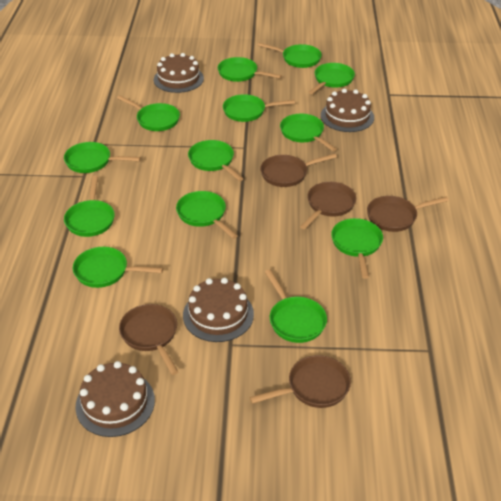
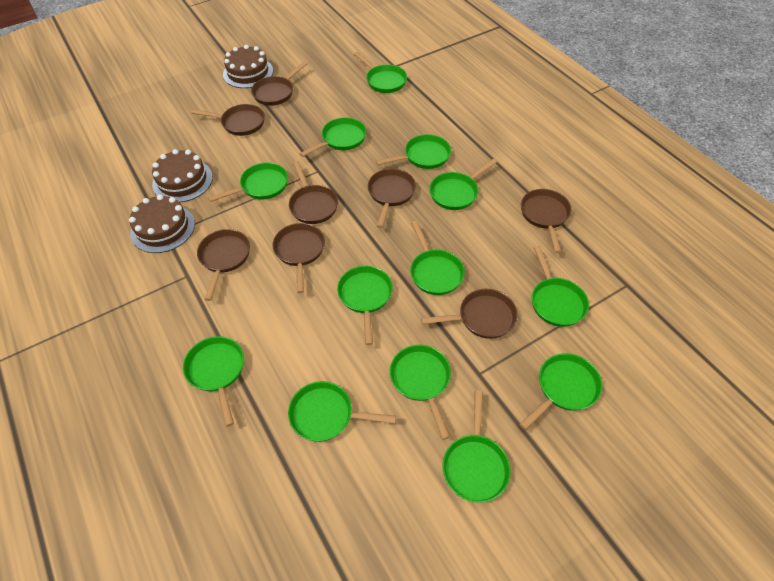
brown cake: 4 -> 3
brown pan: 5 -> 8

